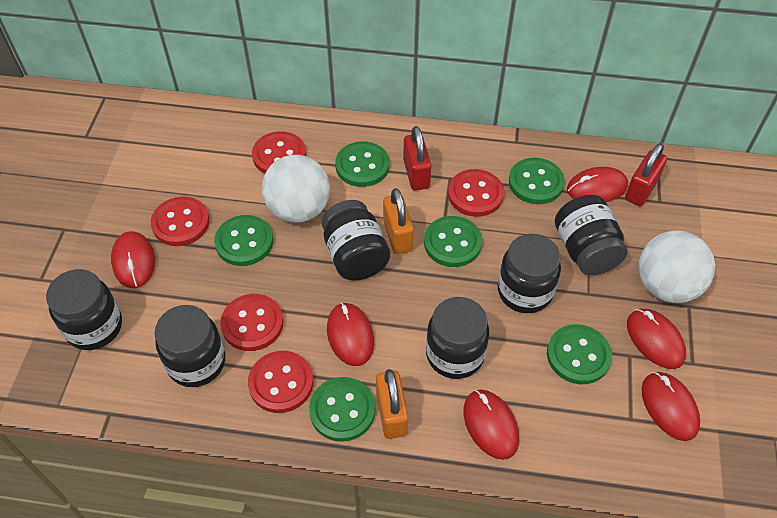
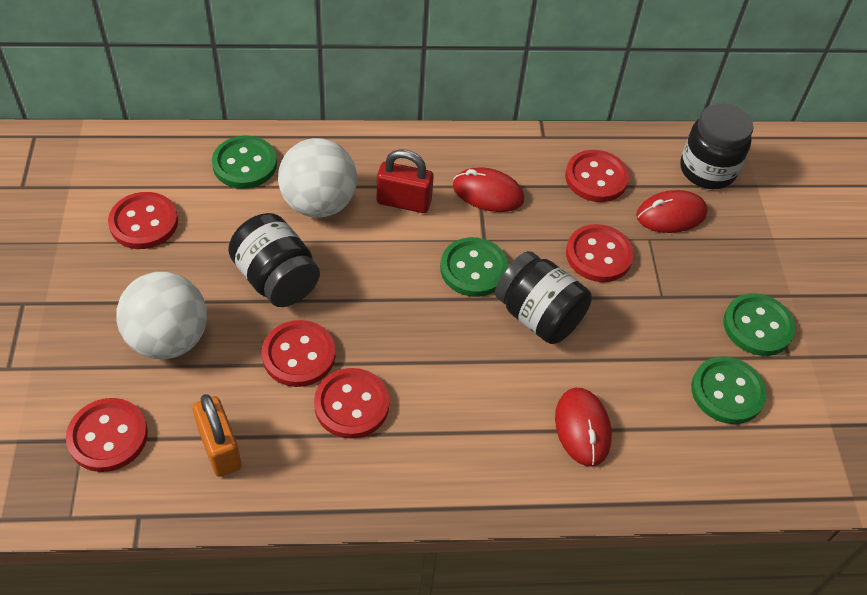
black jar: 6 -> 3
green button: 6 -> 4
orange padlock: 2 -> 1
red button: 5 -> 6
red mouse: 6 -> 3
red padlock: 2 -> 1

